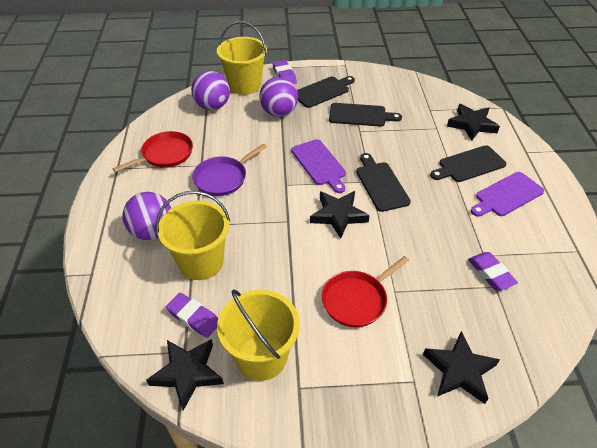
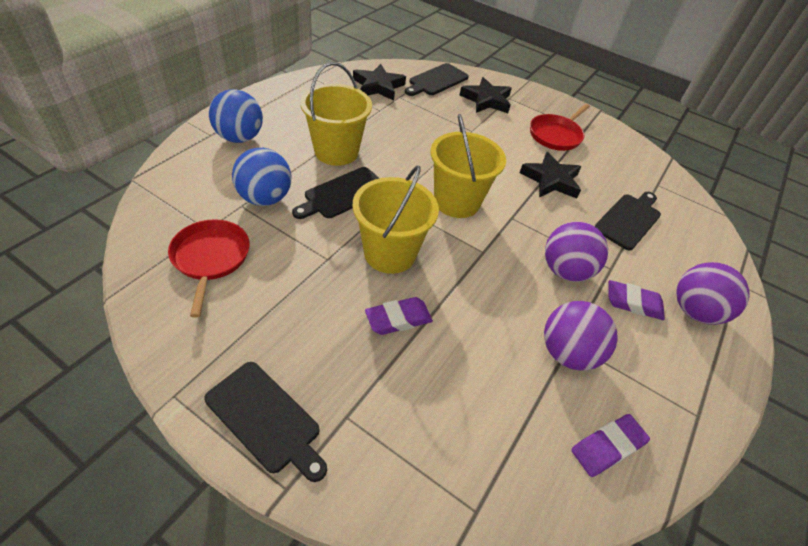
black star: 4 -> 3
blue ball: 0 -> 2
purple cutting board: 2 -> 0
purple pan: 1 -> 0

